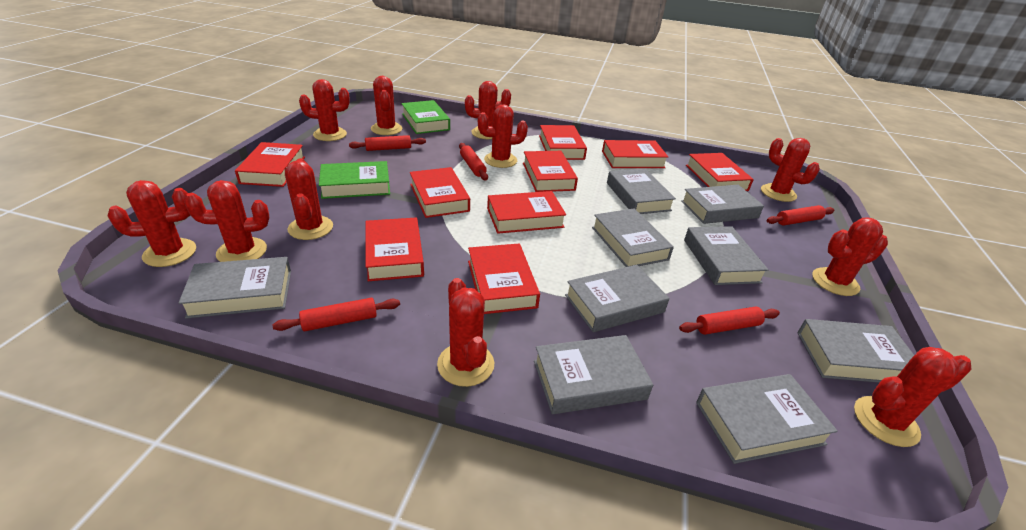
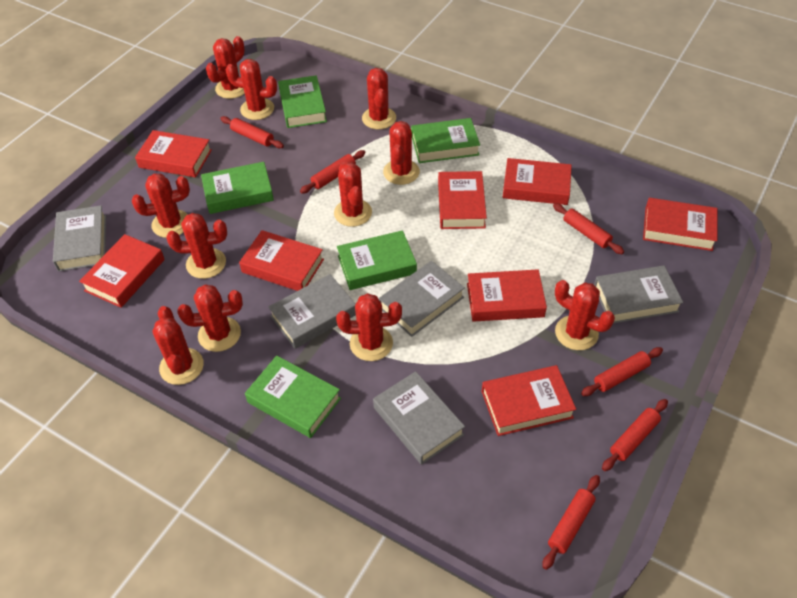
green book: 2 -> 5
grey book: 9 -> 5
red book: 9 -> 8
red rolling pin: 5 -> 6

